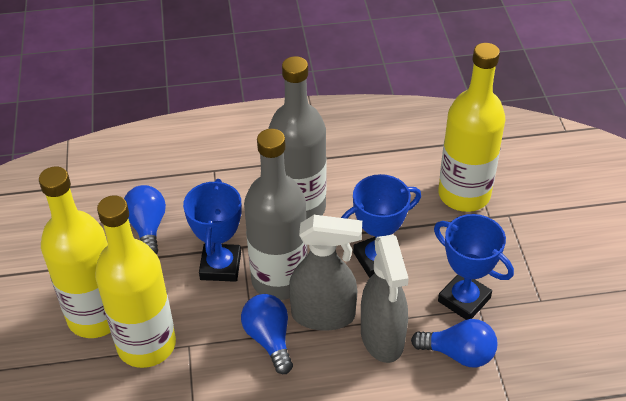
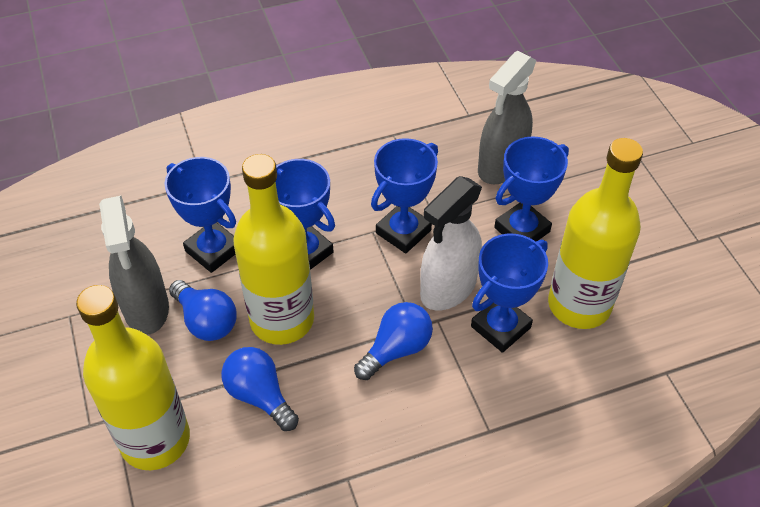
blue trophy: 3 -> 5
grey bottle: 2 -> 0
white spray bottle: 0 -> 1

